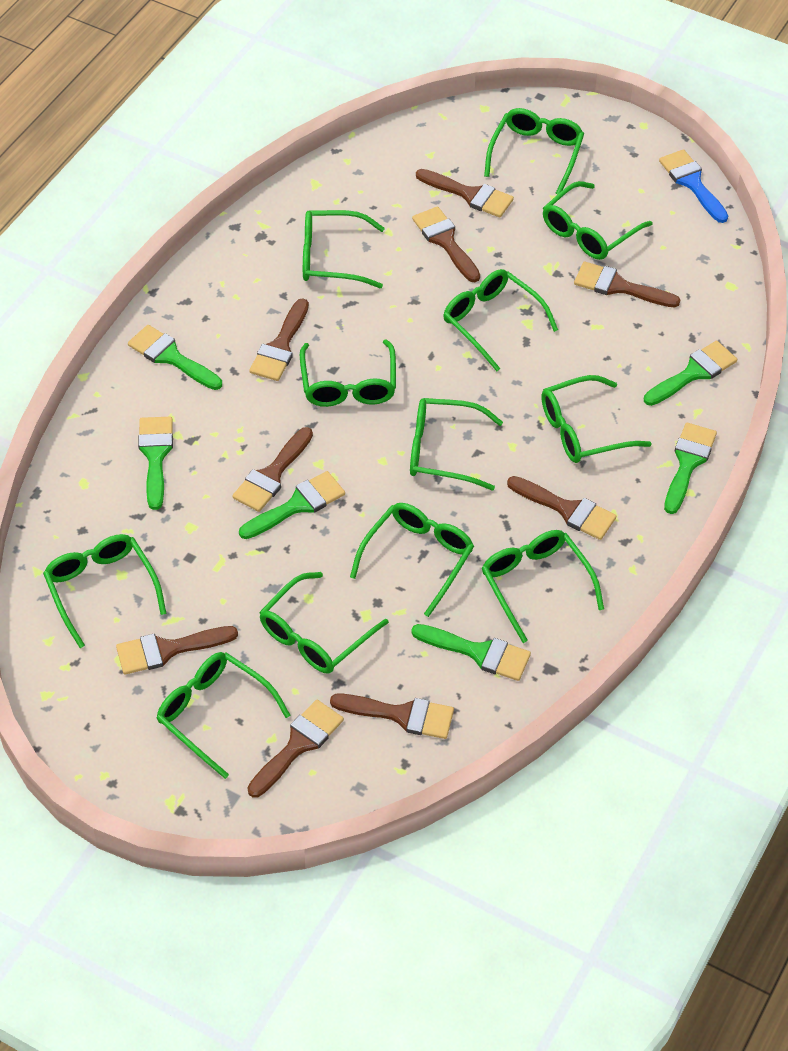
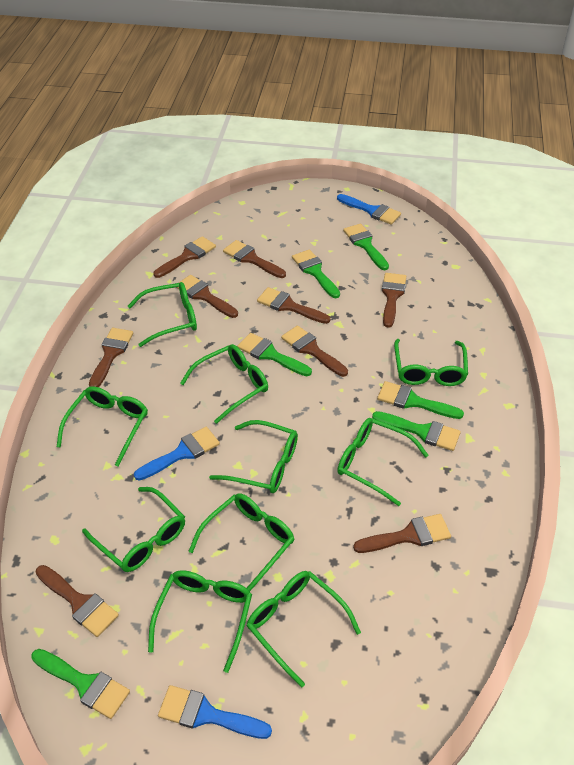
blue brush: 1 -> 3
green glasses: 12 -> 10

